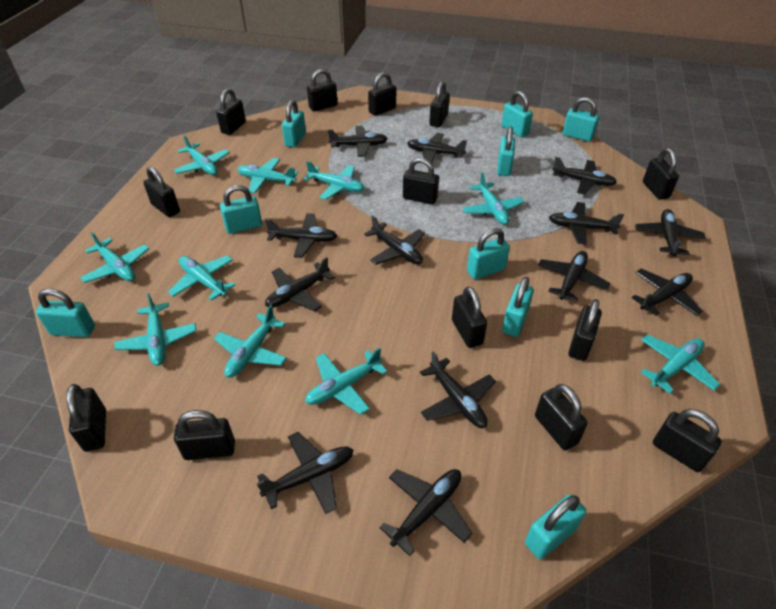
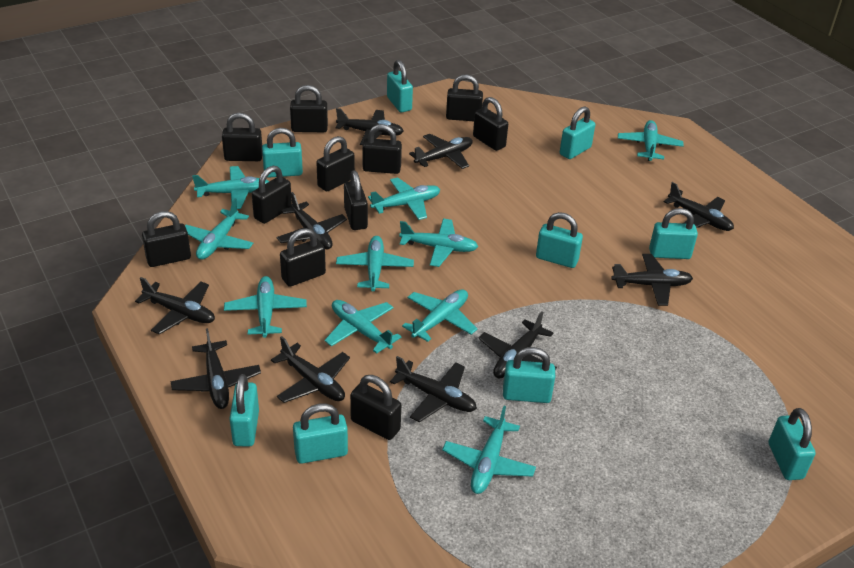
black padlock: 13 -> 11
black plane: 13 -> 10

